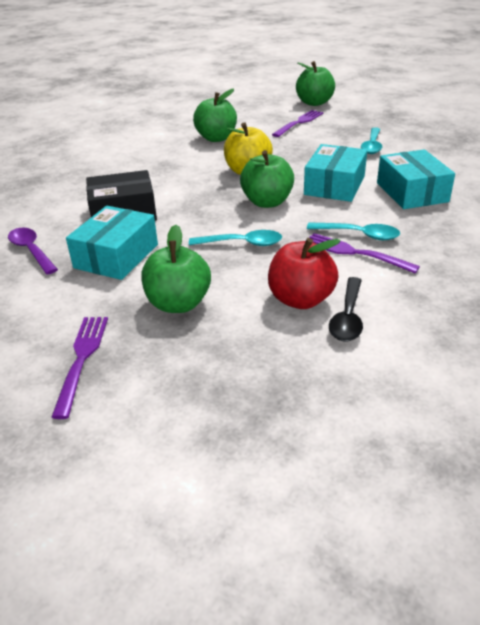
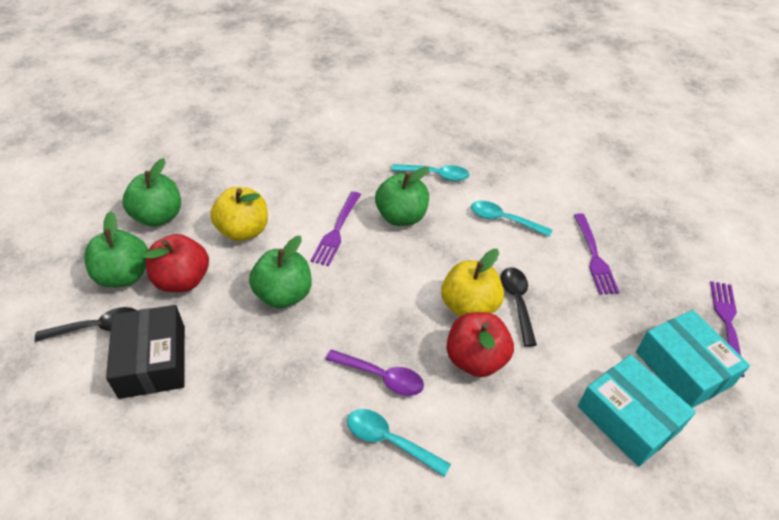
black spoon: 1 -> 2
red apple: 1 -> 2
turquoise box: 3 -> 2
yellow apple: 1 -> 2

